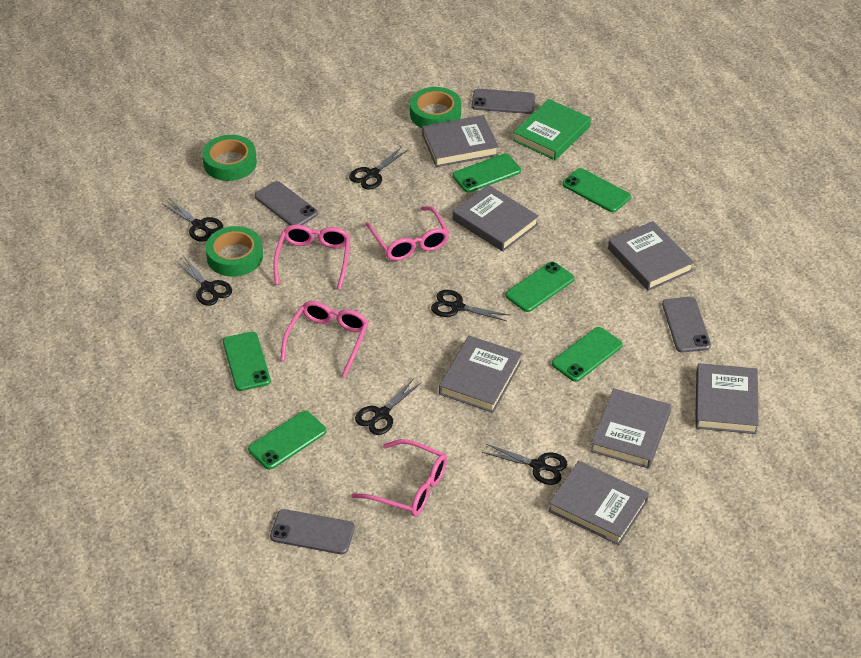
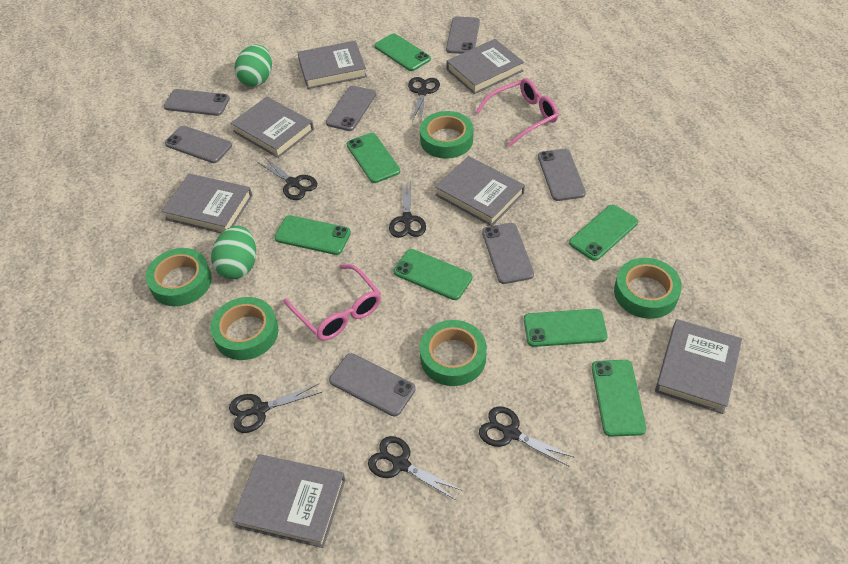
green book: 1 -> 0
green egg: 0 -> 2
green phone: 6 -> 7
green tape: 3 -> 5
grey phone: 4 -> 7
pink glasses: 4 -> 2

